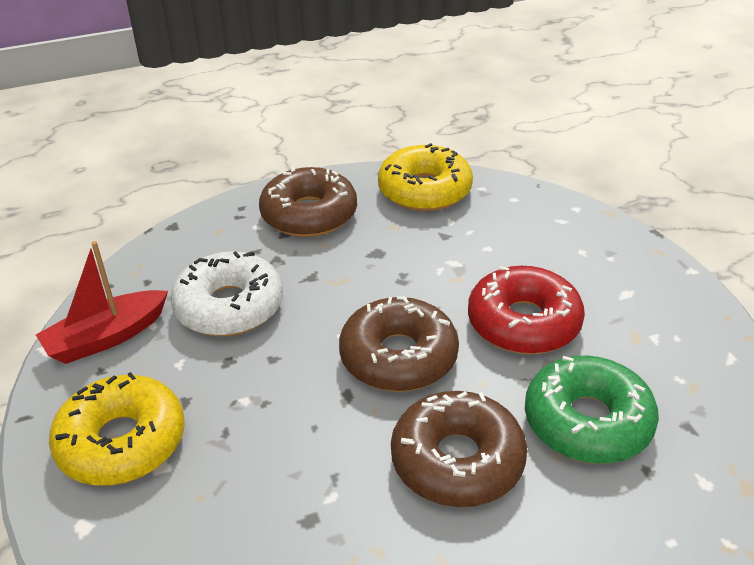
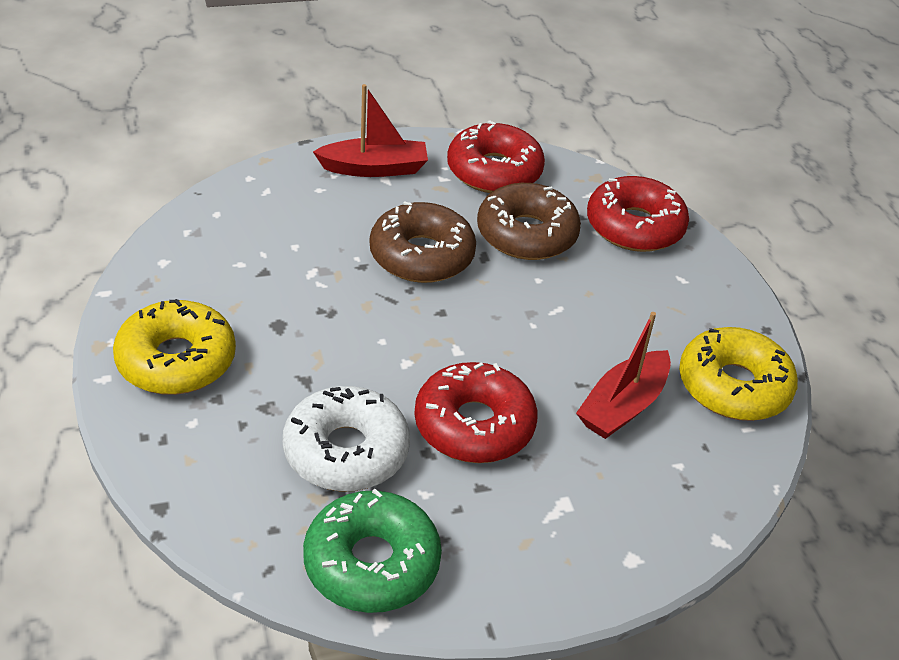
brown donut: 3 -> 2
red boat: 1 -> 2
red donut: 1 -> 3

